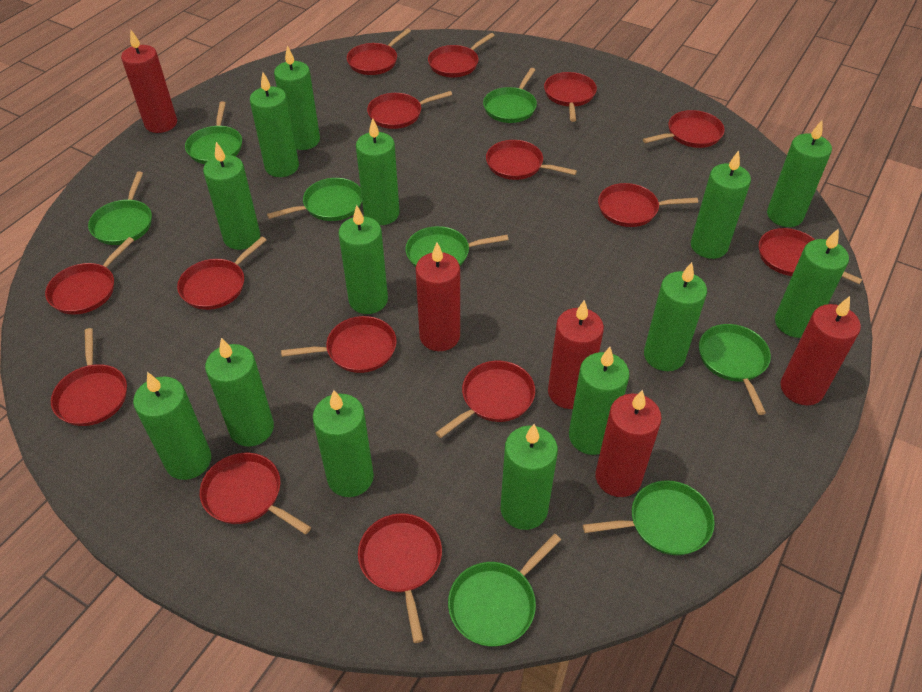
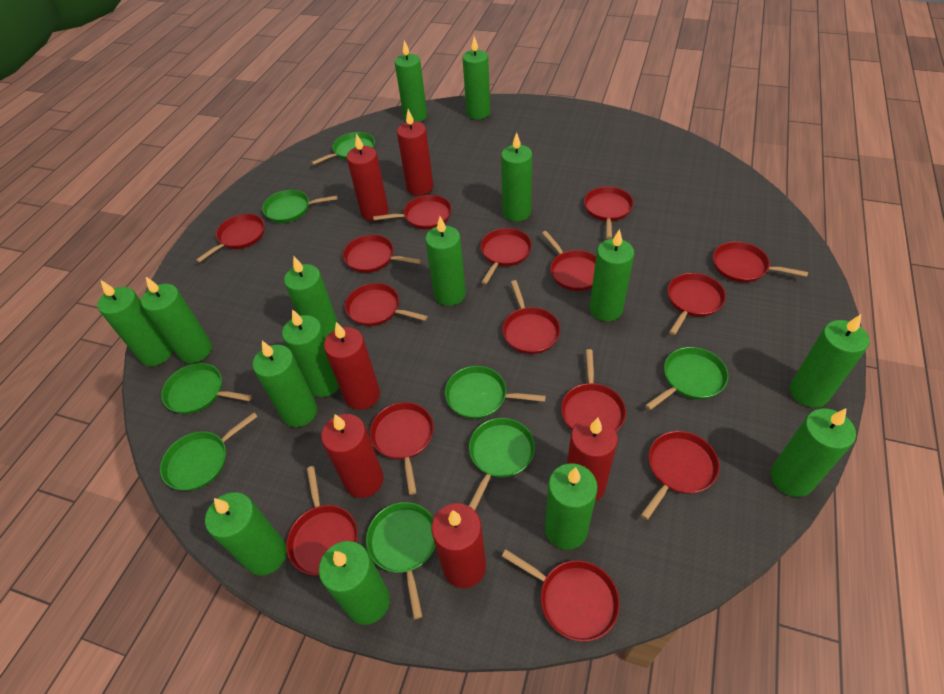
green candle: 14 -> 15
red candle: 5 -> 6

